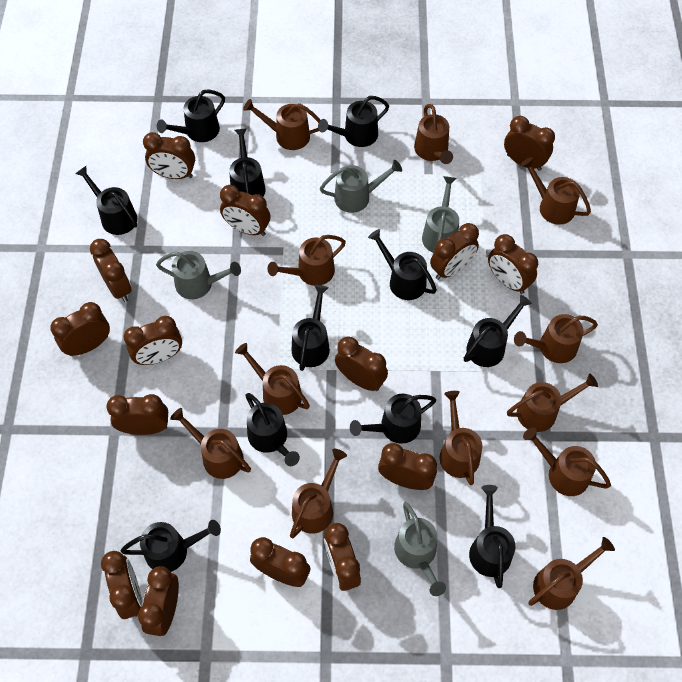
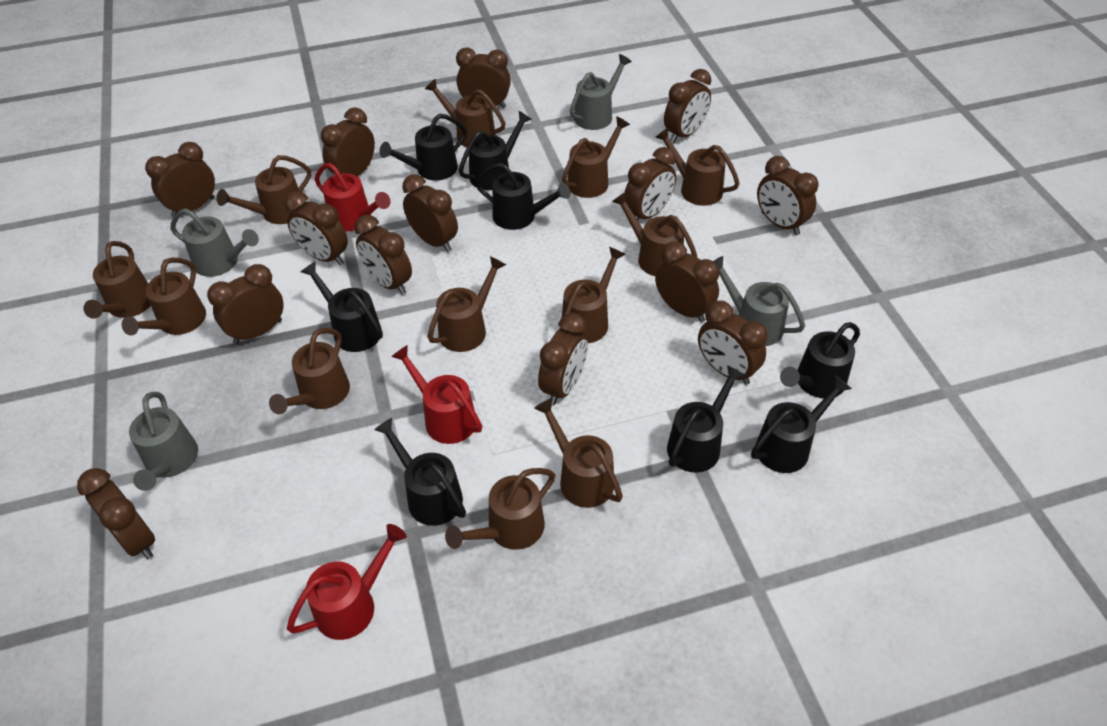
black watering can: 11 -> 8
brown clock: 15 -> 14
red watering can: 0 -> 3

